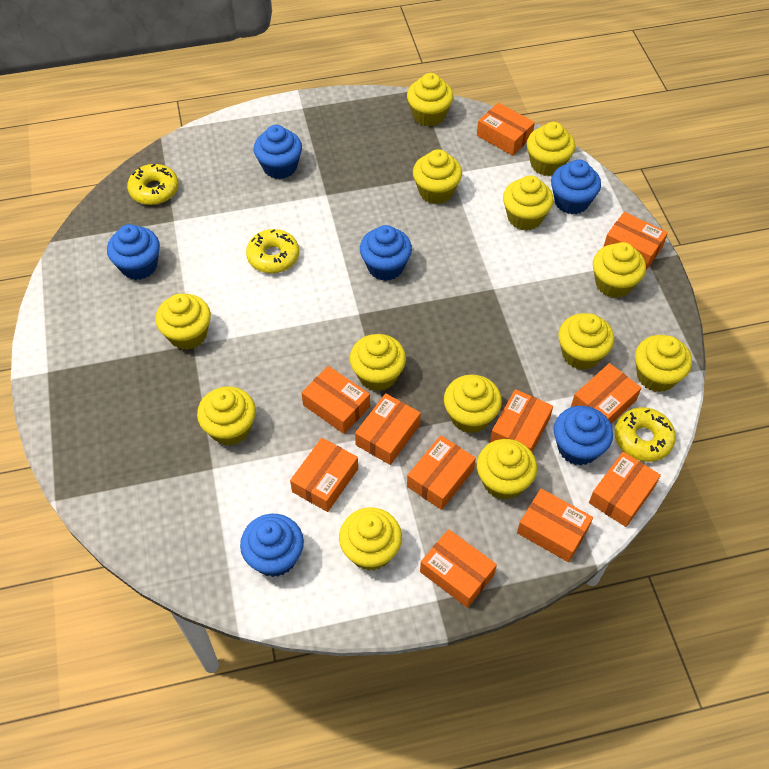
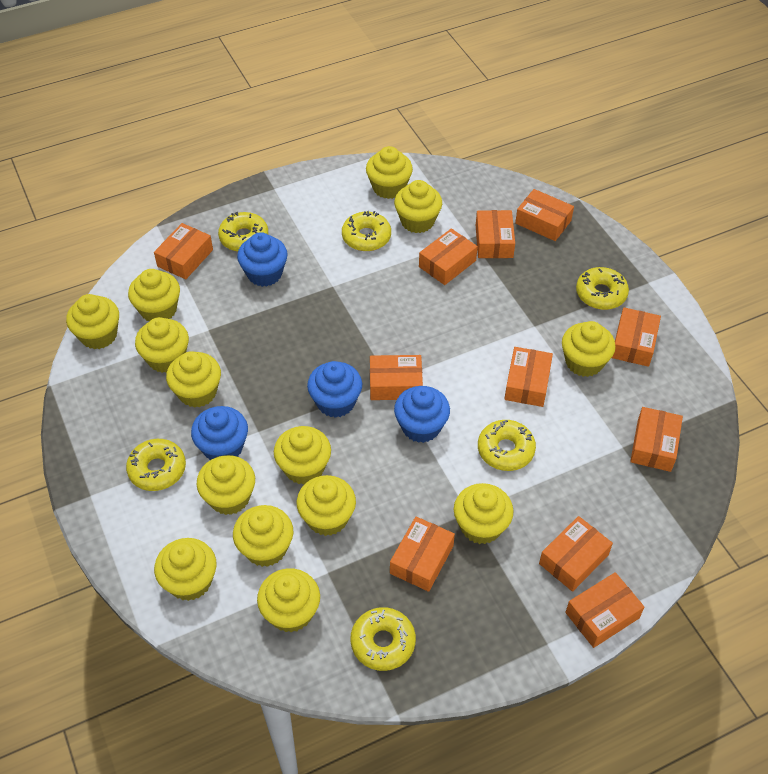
blue cupcake: 6 -> 4
yellow cupcake: 13 -> 14
yellow donut: 3 -> 6

